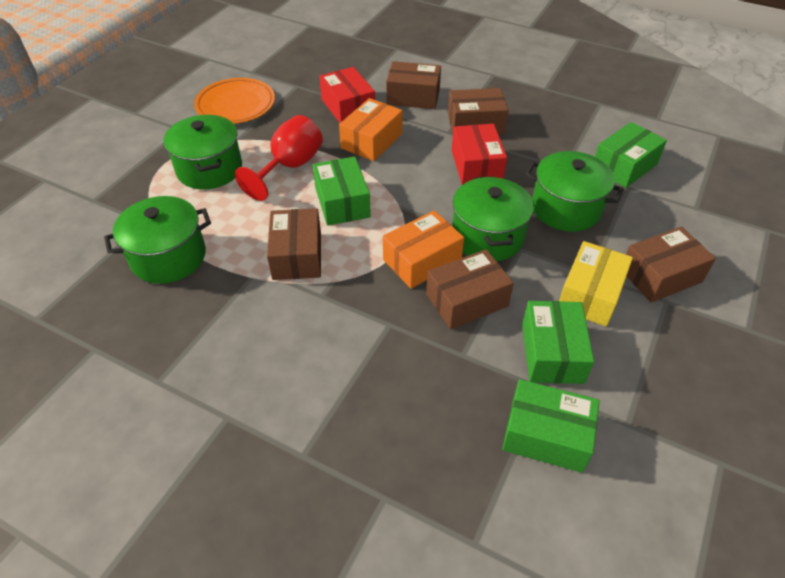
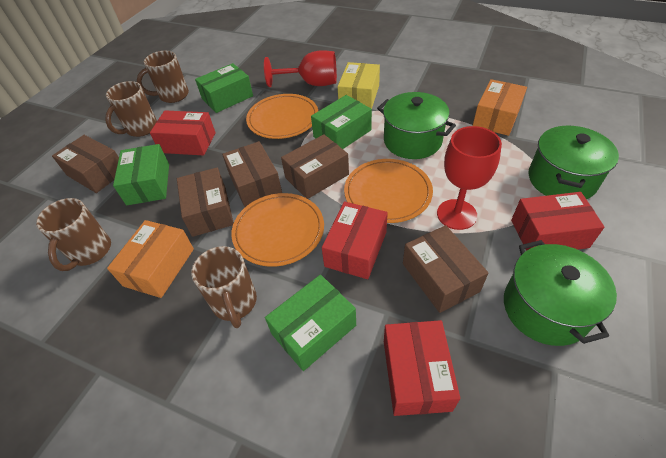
brown mug: 0 -> 4
green pot: 4 -> 3
orange plate: 1 -> 3
red box: 2 -> 4
red goblet: 1 -> 2

